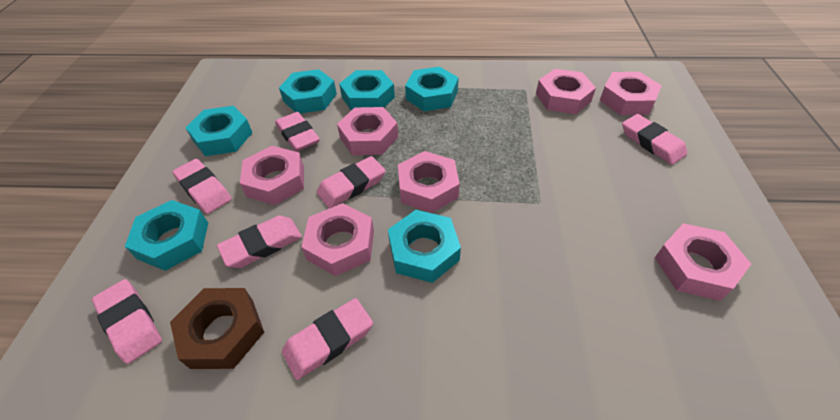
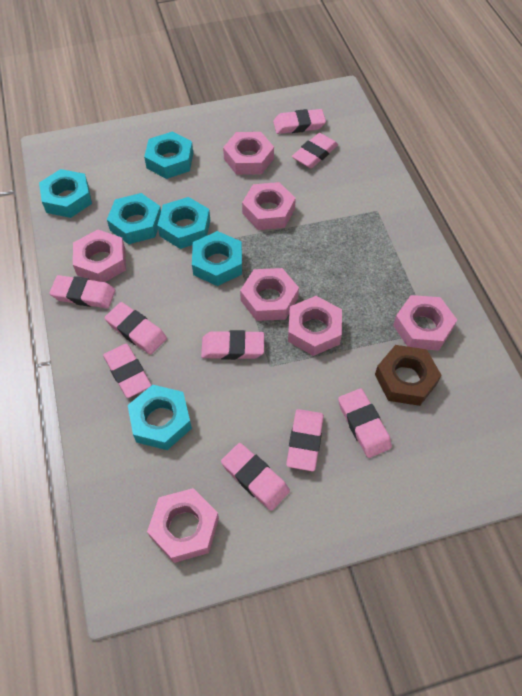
pink eraser: 7 -> 9

